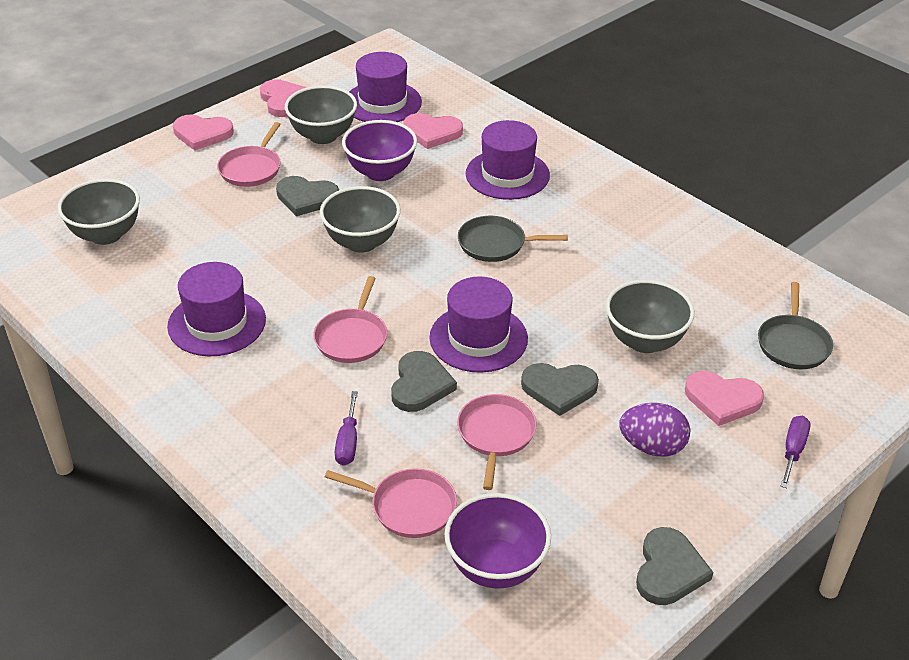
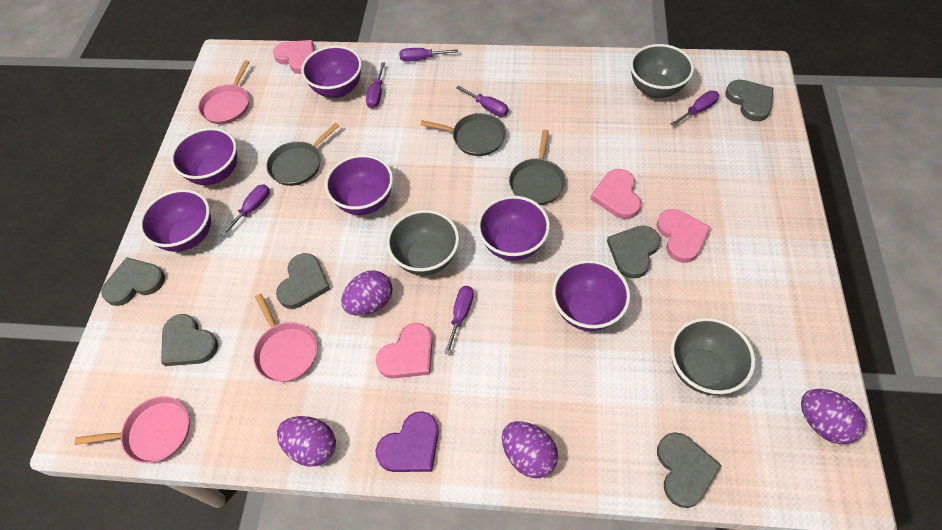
grey bowl: 4 -> 3
grey heart: 4 -> 6
grey pan: 2 -> 3
pink pan: 4 -> 3
purple bowl: 2 -> 6
purple egg: 1 -> 4
purple hat: 4 -> 0
purple heart: 0 -> 1
purple screwdriver: 2 -> 6

